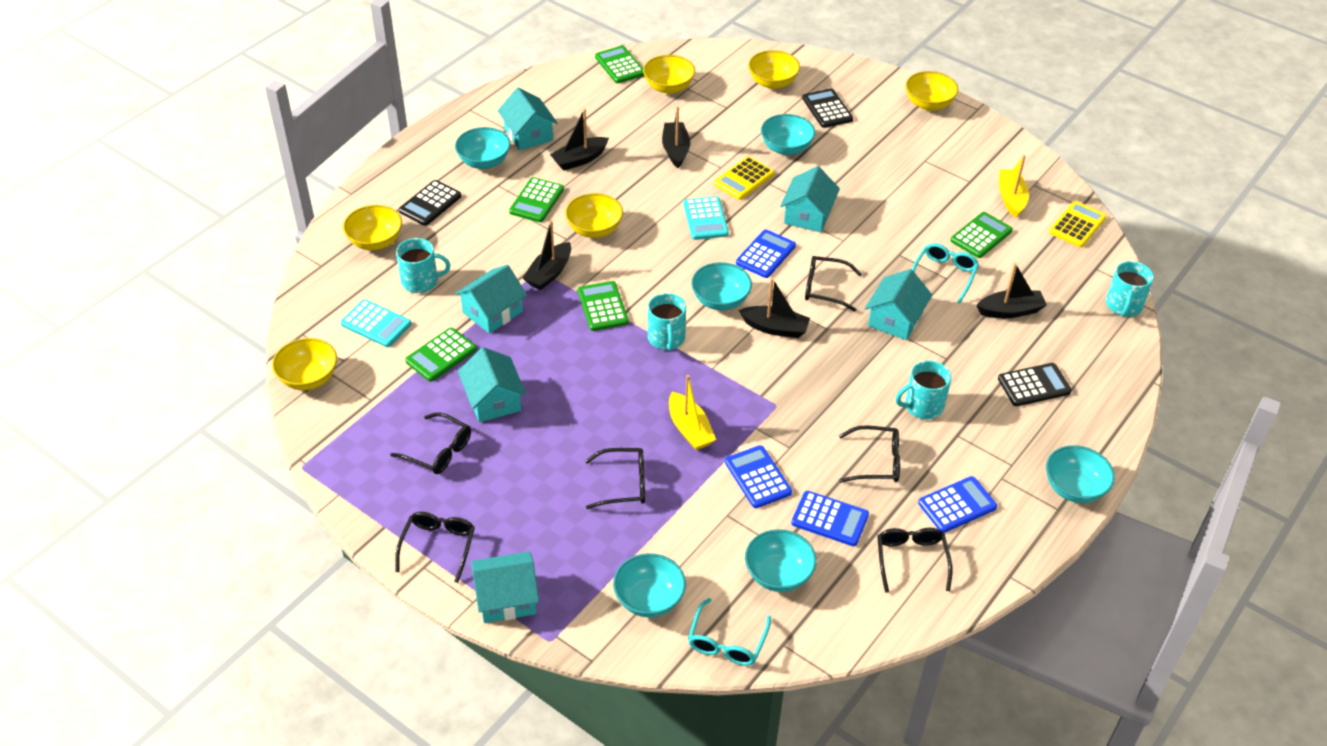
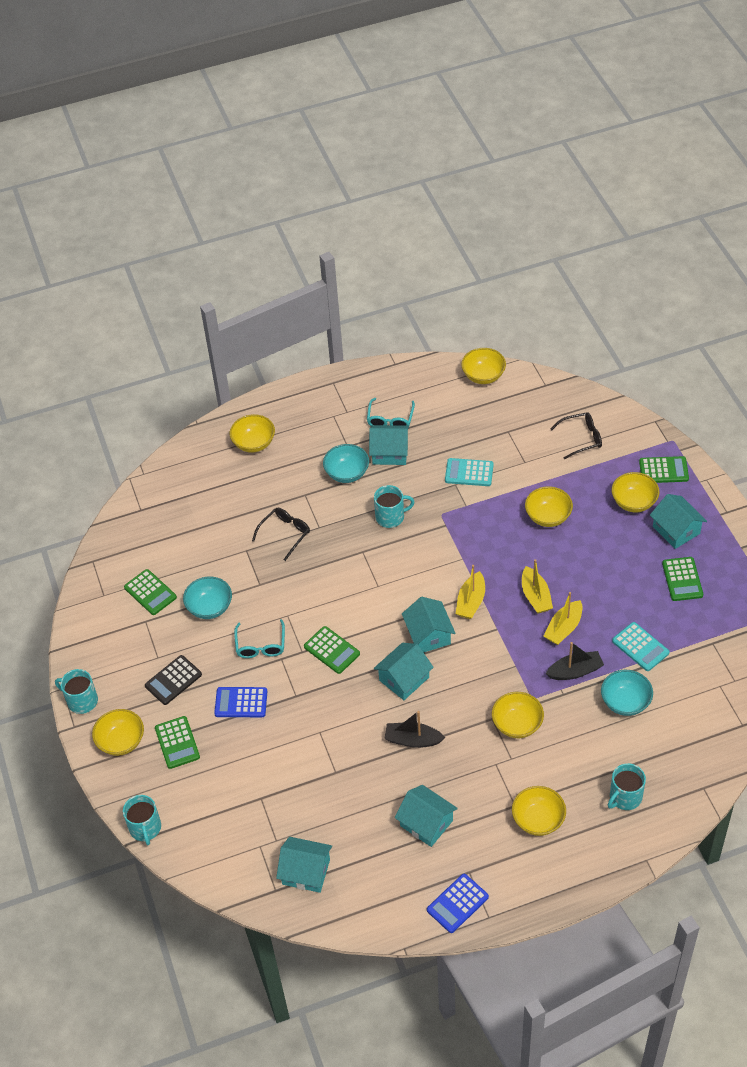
black boat: 5 -> 2
black calculator: 3 -> 1
black glasses: 6 -> 2
blue calculator: 4 -> 2
turquoise bowl: 6 -> 3
yellow boat: 2 -> 3
yellow bowl: 6 -> 7
yellow calculator: 2 -> 0

